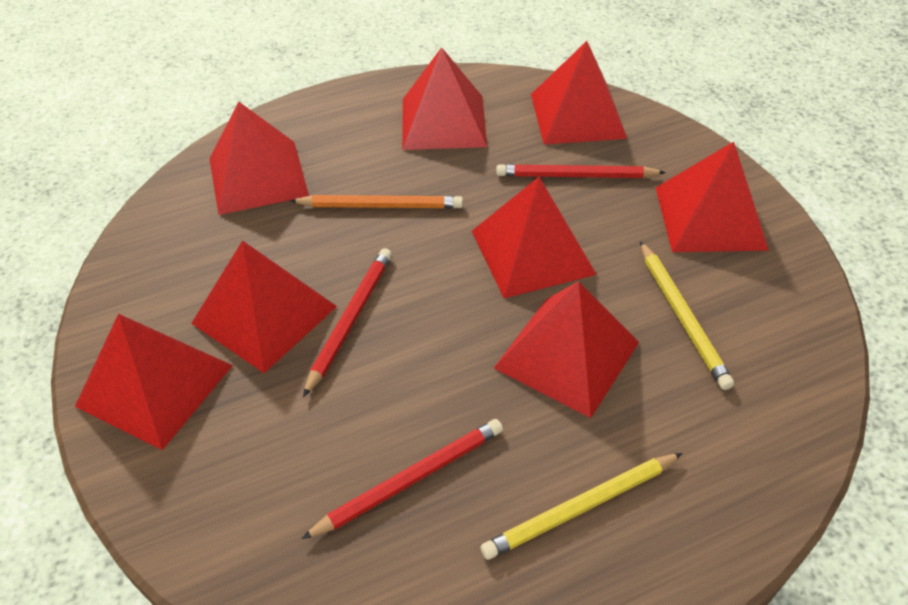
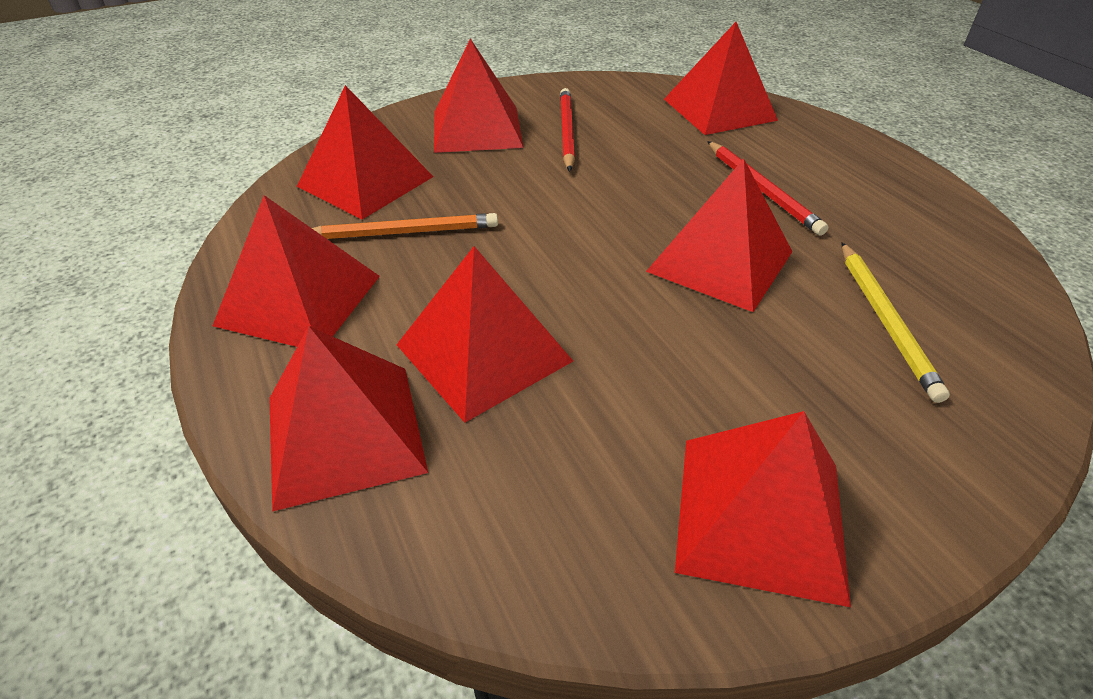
red pencil: 3 -> 2
yellow pencil: 2 -> 1

